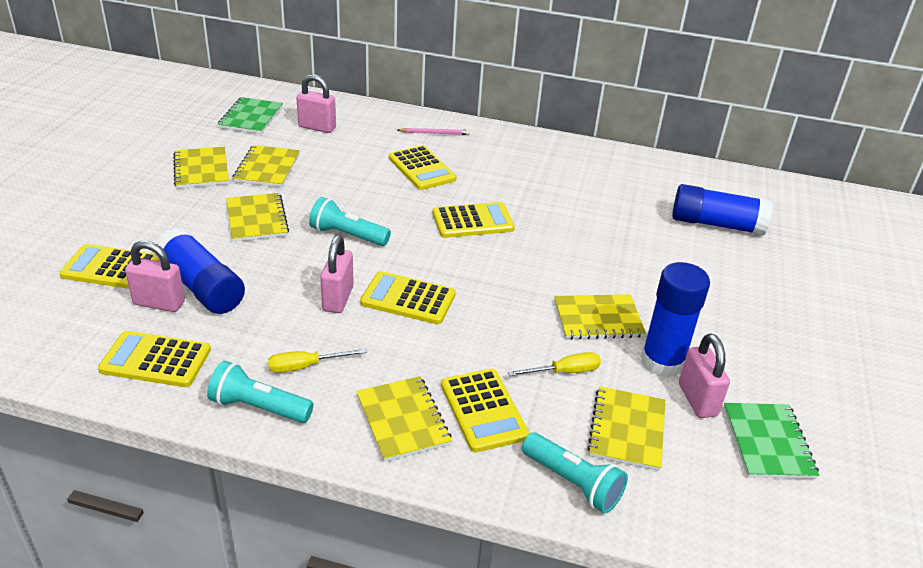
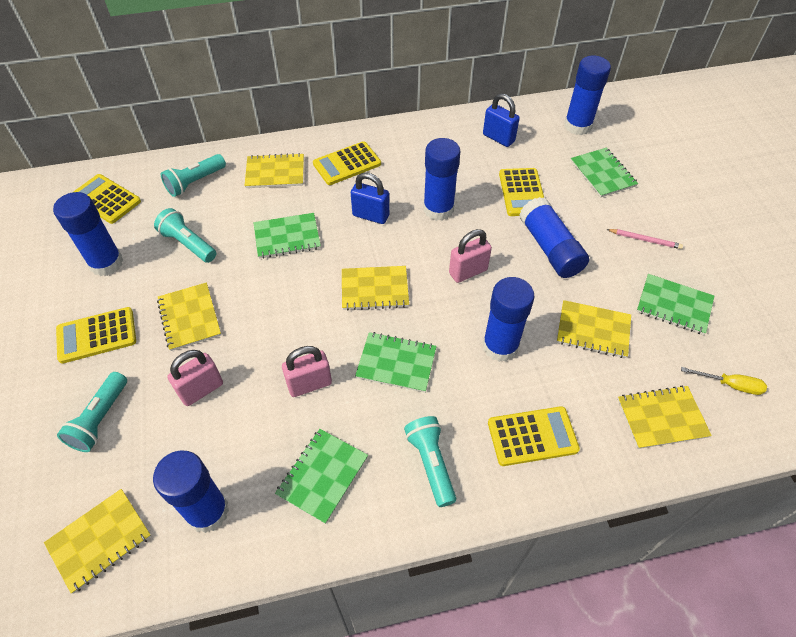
blue glue stick: 3 -> 6
blue padlock: 0 -> 2
green notebook: 2 -> 5
pink padlock: 4 -> 3
turquoise flashlight: 3 -> 4
yellow calculator: 6 -> 5
yellow screwdriver: 2 -> 1

